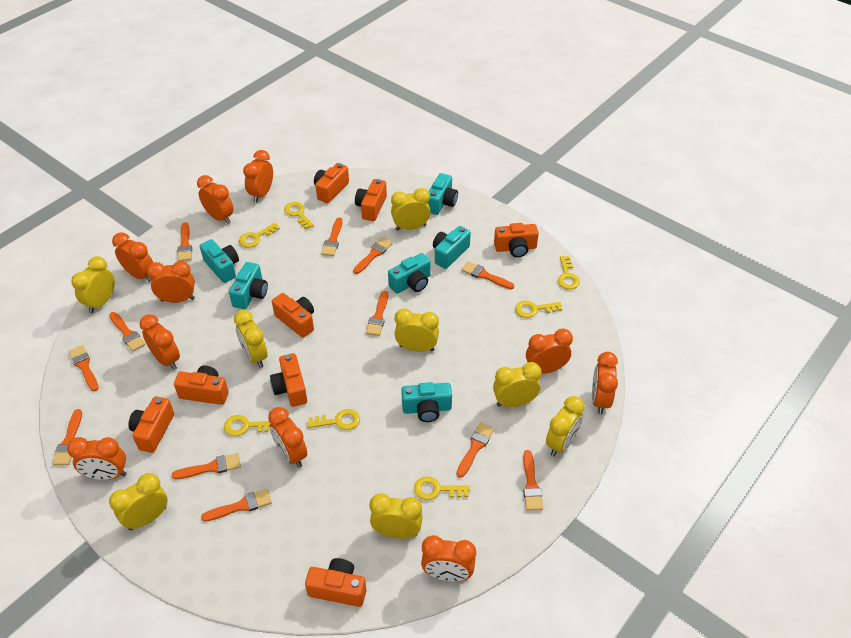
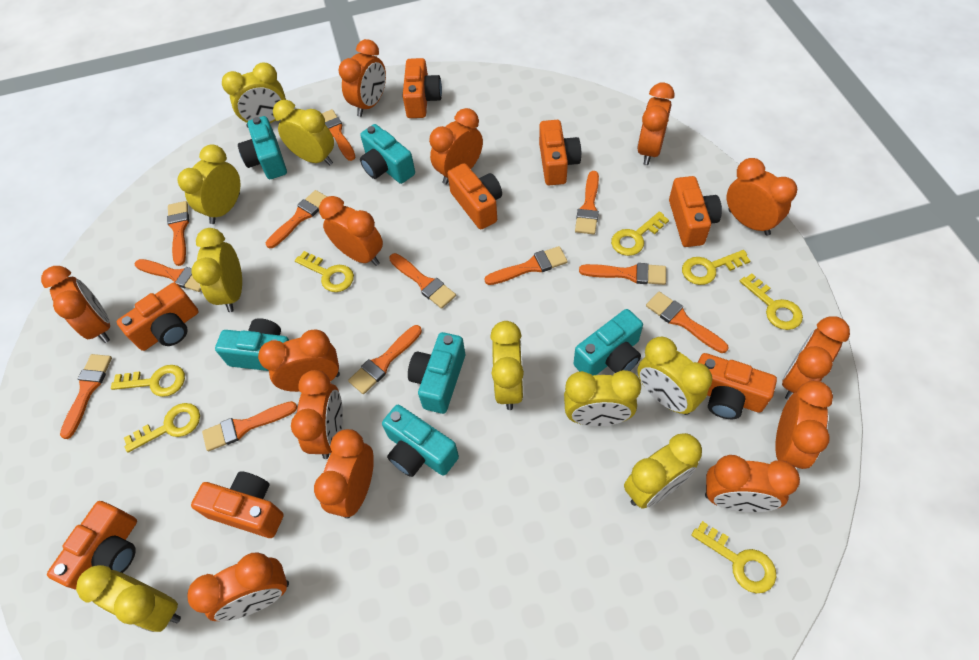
orange clock: 10 -> 13
yellow clock: 8 -> 9

